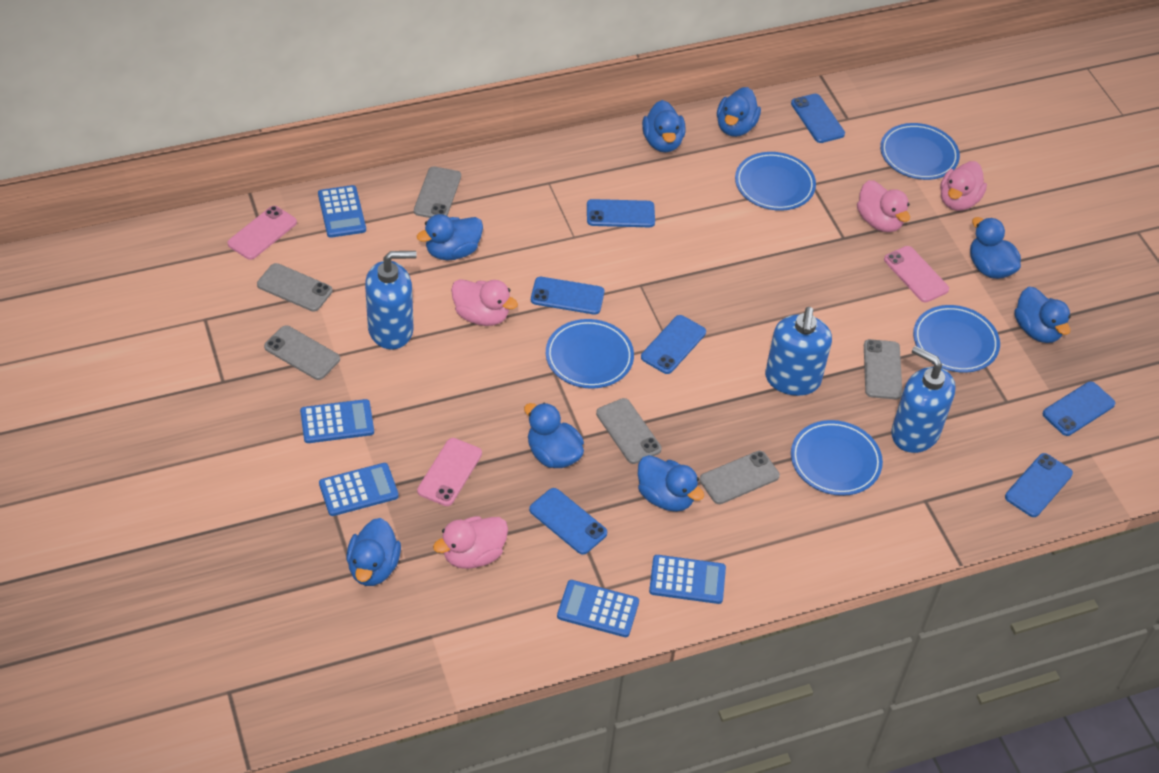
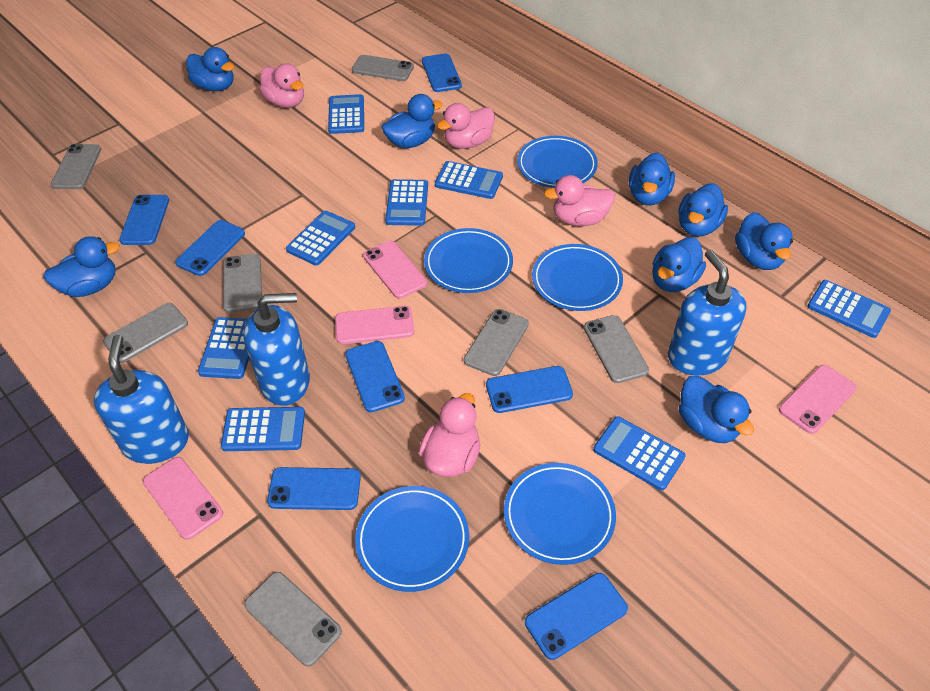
blue calculator: 5 -> 8
grey phone: 6 -> 7
pink phone: 3 -> 4

